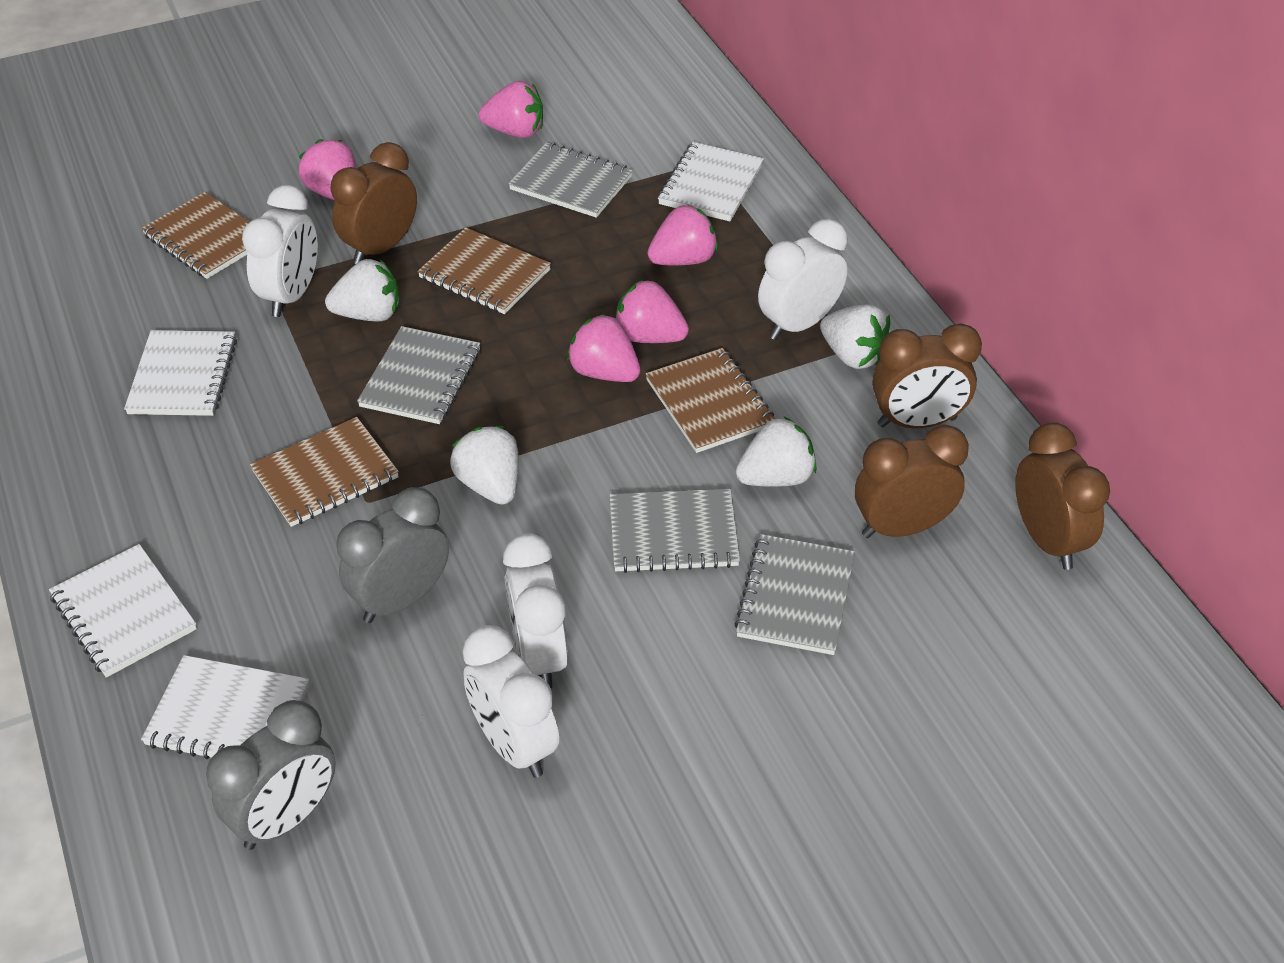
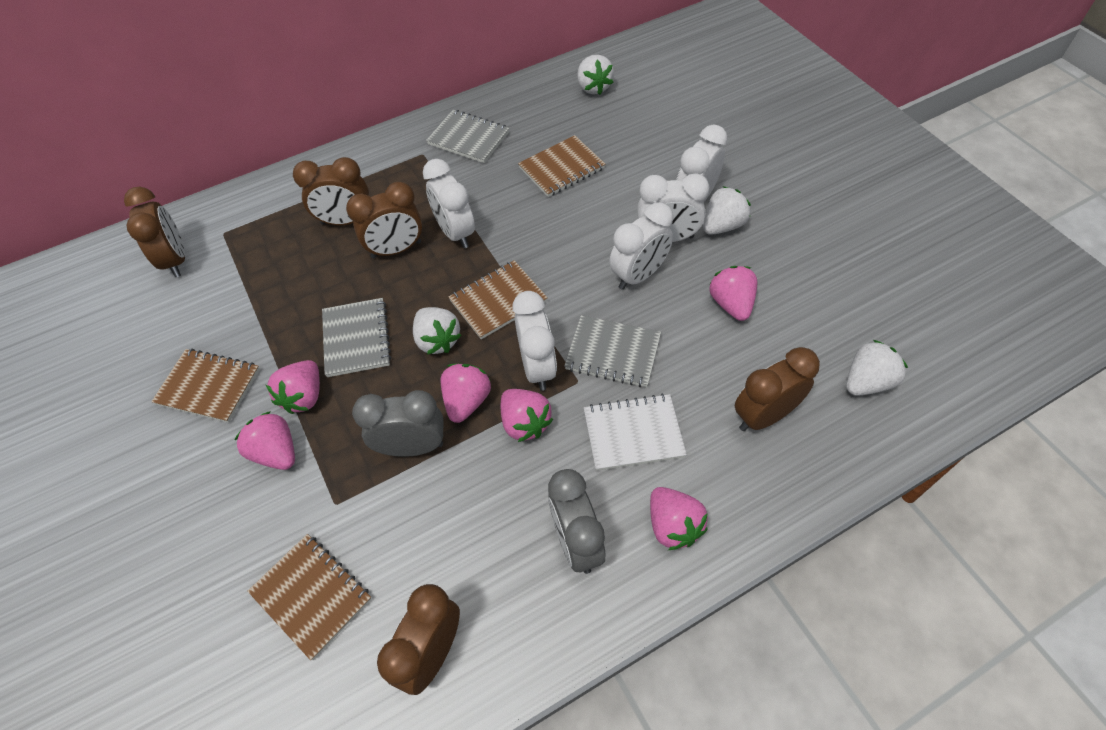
brown clock: 4 -> 5
grey notebook: 4 -> 3
pink strawberry: 5 -> 6
white clock: 4 -> 5
white notebook: 4 -> 1

